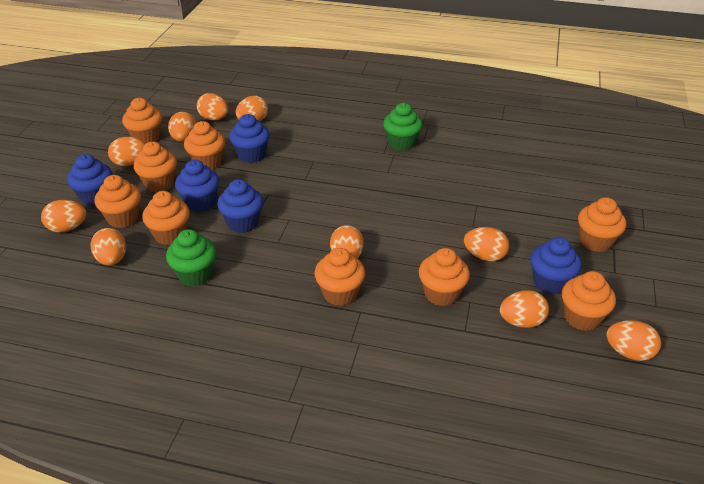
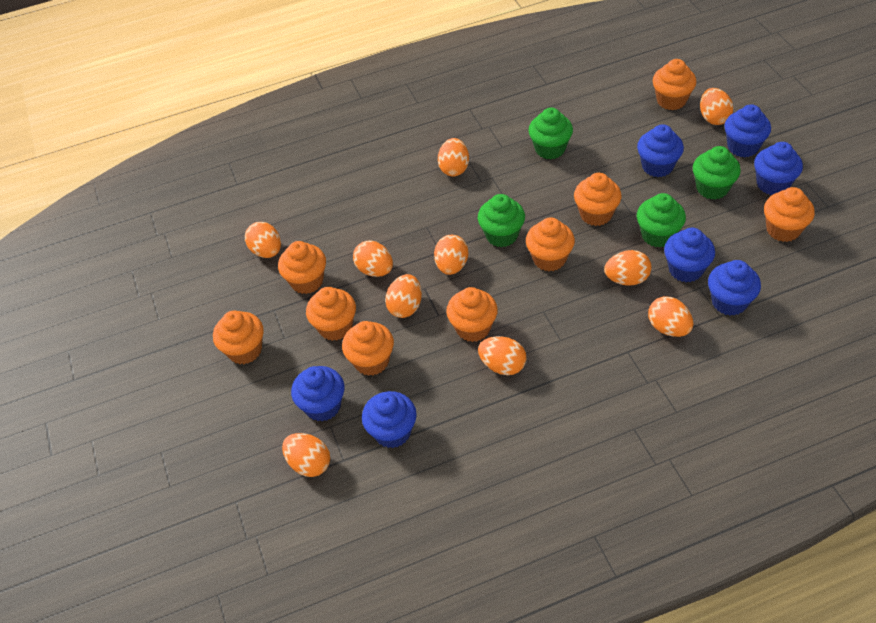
blue cupcake: 5 -> 7
green cupcake: 2 -> 4

